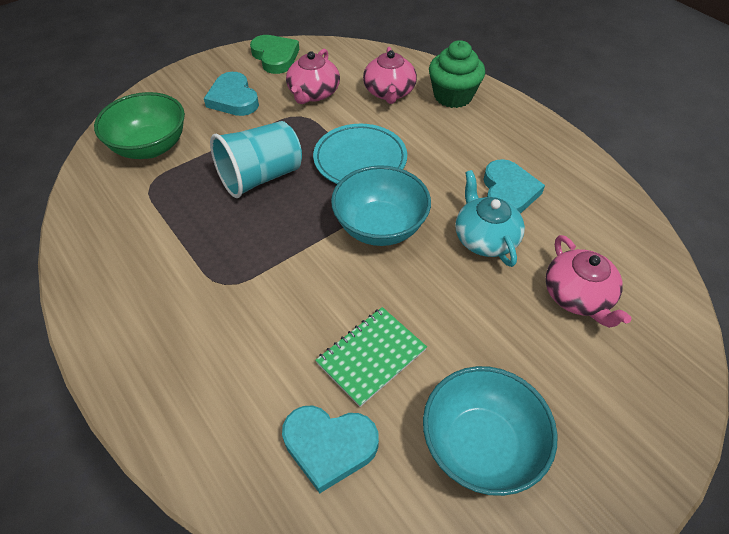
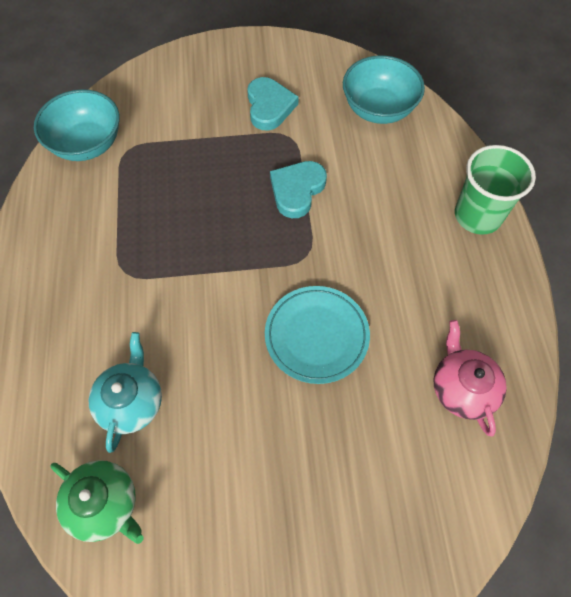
green bowl: 1 -> 0
green cup: 0 -> 1
green cupcake: 1 -> 0
green heart: 1 -> 0
green notebook: 1 -> 0
green teapot: 0 -> 1
pink teapot: 3 -> 1
turquoise cup: 1 -> 0
turquoise heart: 3 -> 2

